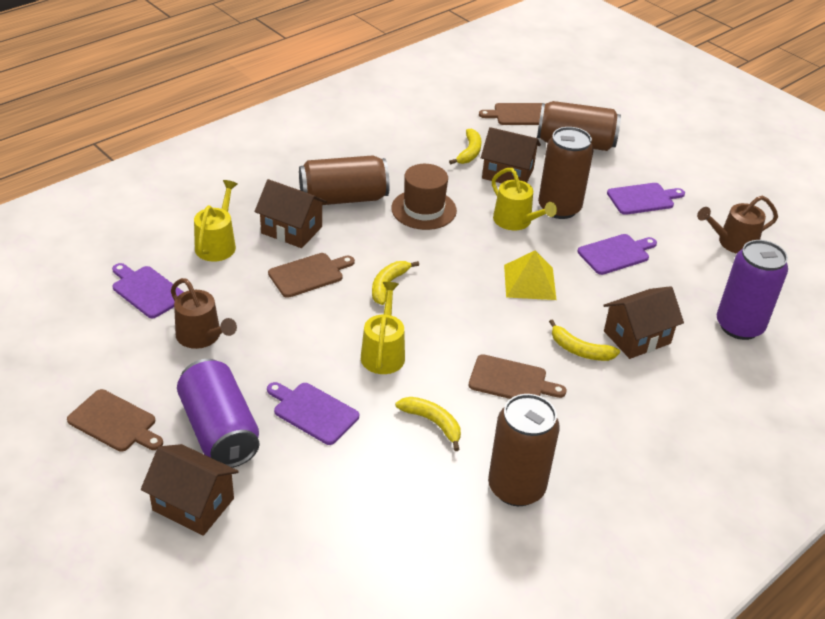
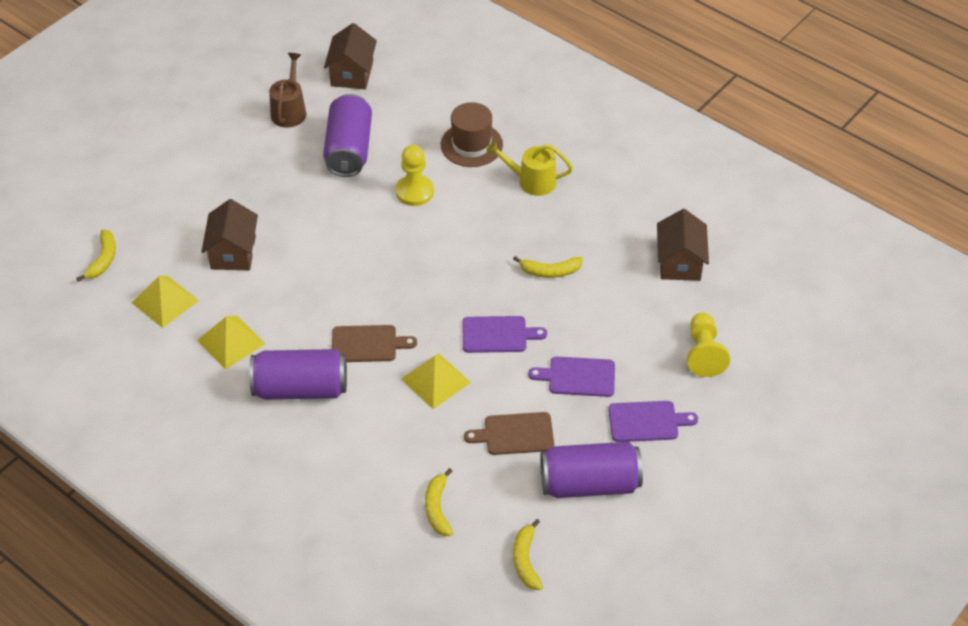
brown can: 4 -> 0
brown cutting board: 4 -> 2
brown house: 4 -> 3
brown watering can: 2 -> 1
purple can: 2 -> 3
purple cutting board: 4 -> 3
yellow pawn: 0 -> 2
yellow pyramid: 1 -> 3
yellow watering can: 3 -> 1

